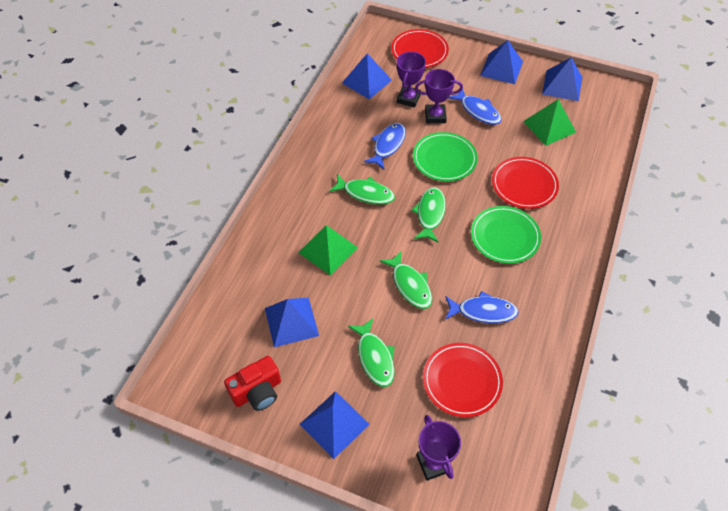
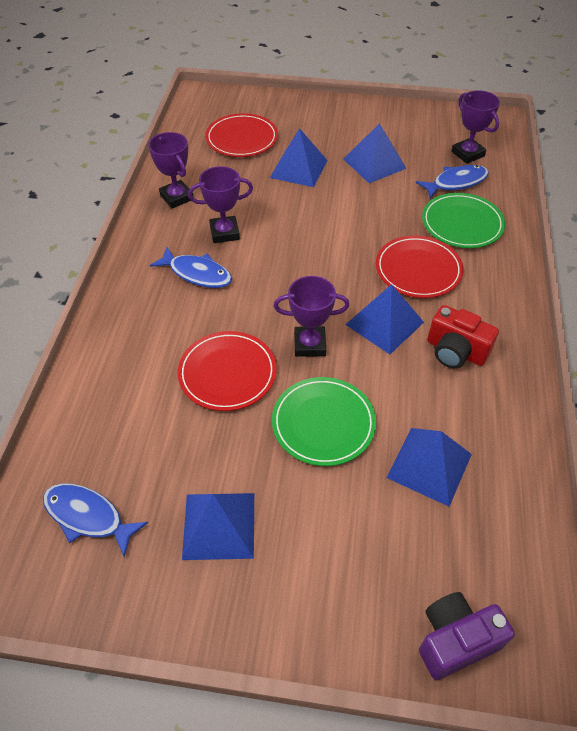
green fish: 4 -> 0
green pyramid: 2 -> 0
purple camera: 0 -> 1
purple trophy: 3 -> 4

